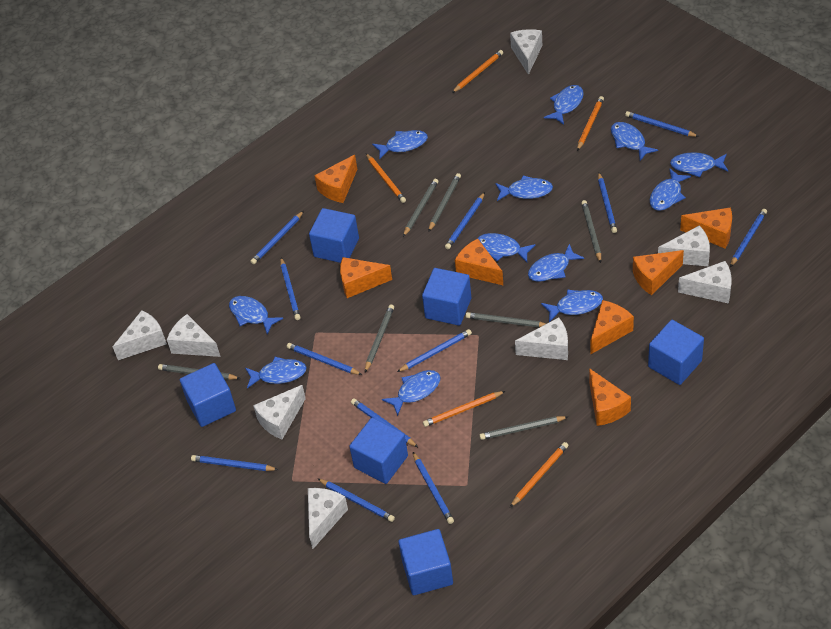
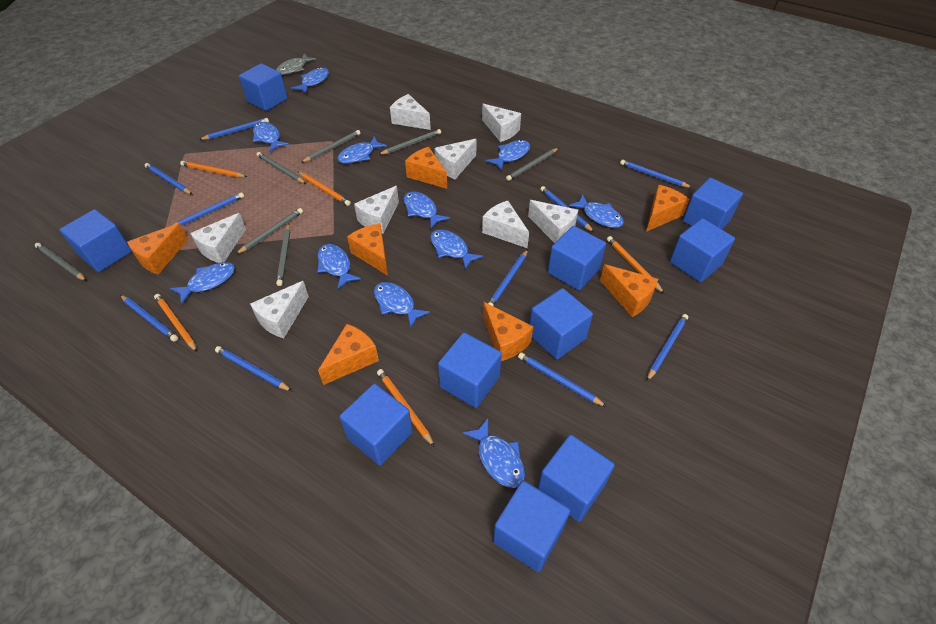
blue cube: 6 -> 10
blue fish: 12 -> 11
blue pencil: 12 -> 10
grey fish: 0 -> 1

